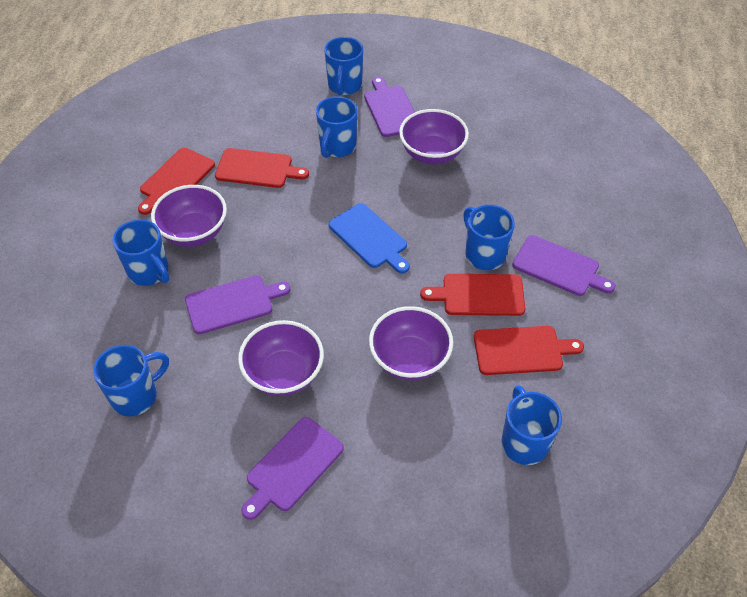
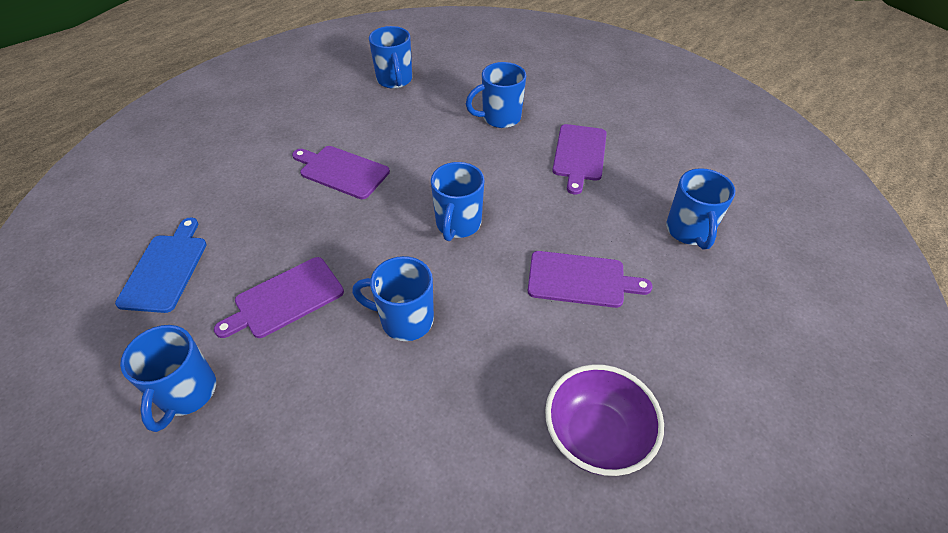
purple bowl: 4 -> 1
red cutting board: 4 -> 0

